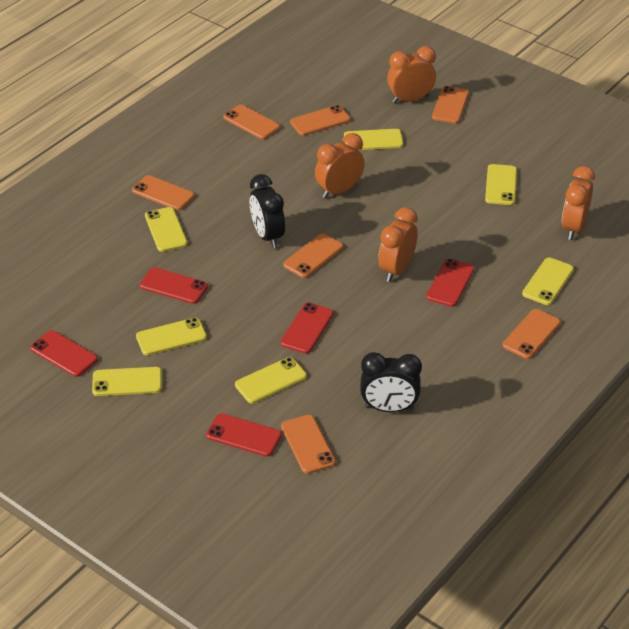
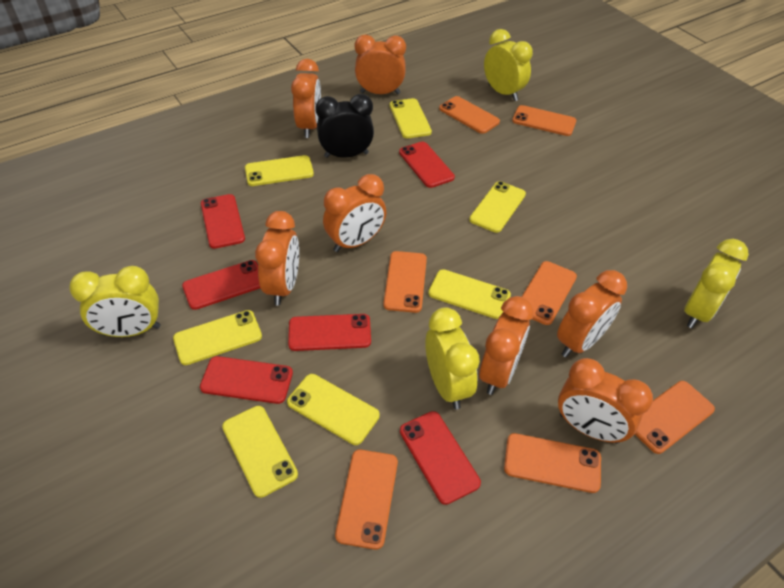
black clock: 2 -> 1
orange clock: 4 -> 7
red phone: 5 -> 6
yellow clock: 0 -> 4

